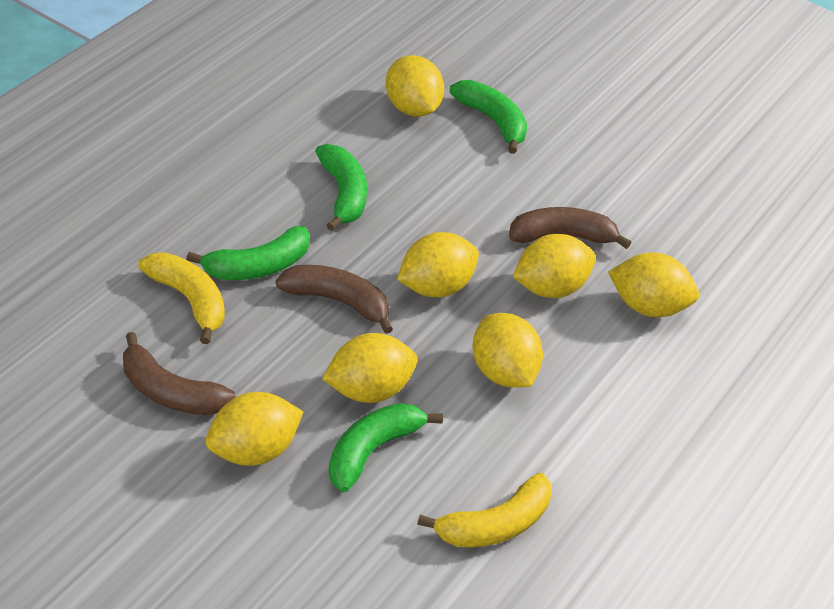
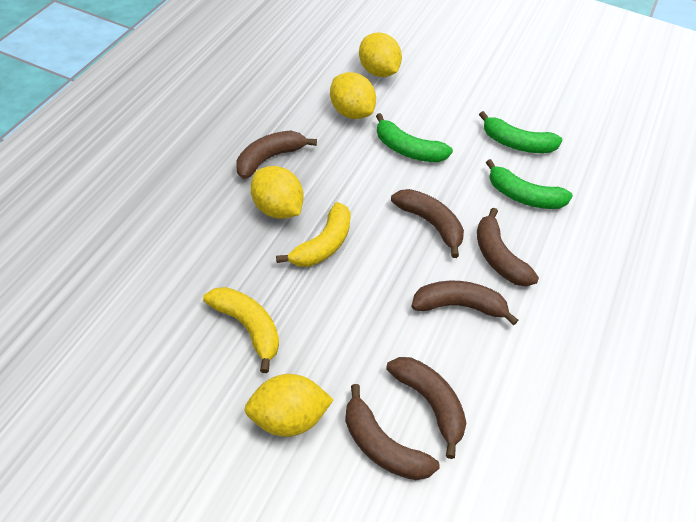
brown banana: 3 -> 6
green banana: 4 -> 3
yellow lemon: 7 -> 4

